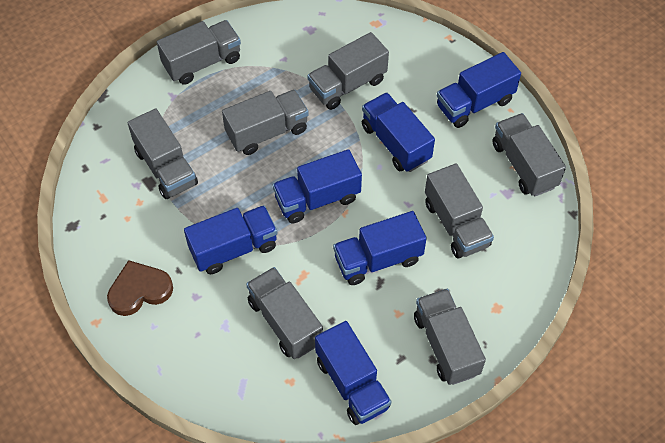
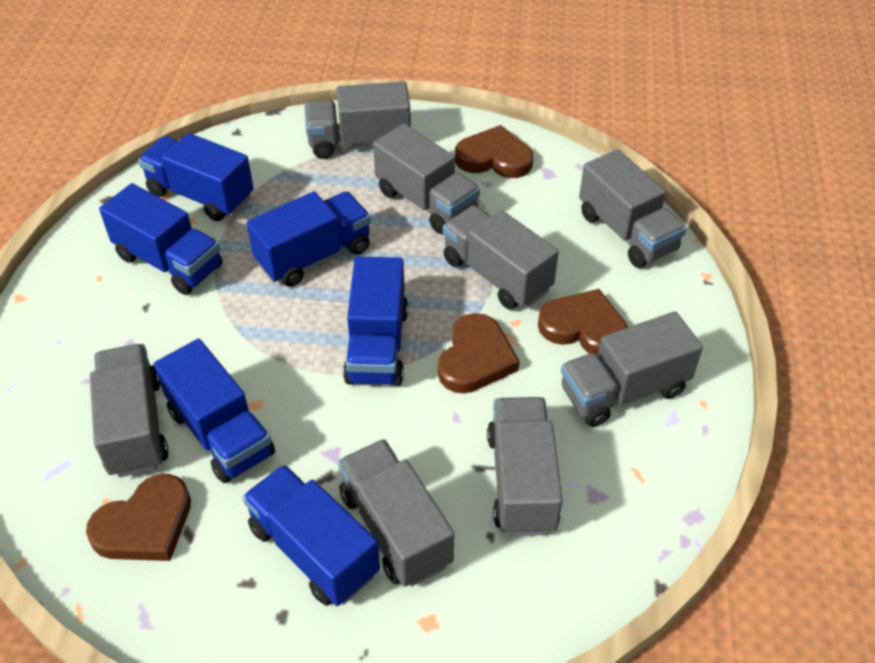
brown heart: 1 -> 4

